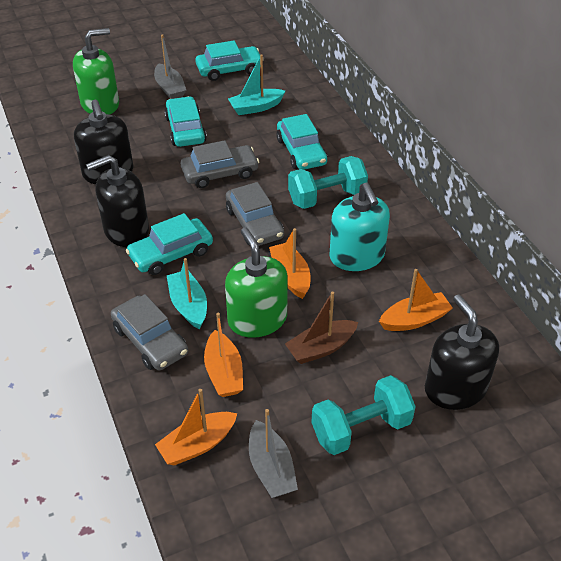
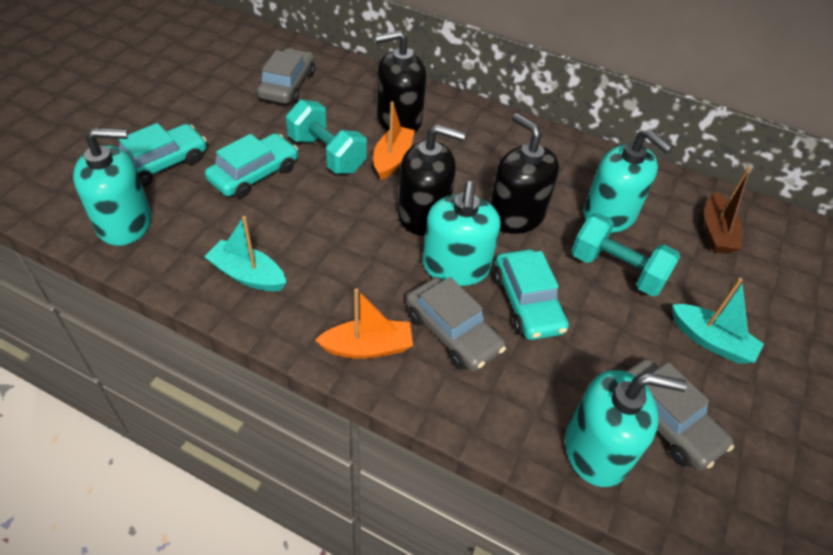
green soap dispenser: 2 -> 0
grey boat: 2 -> 0
orange boat: 4 -> 2
turquoise car: 4 -> 3
turquoise soap dispenser: 1 -> 4

